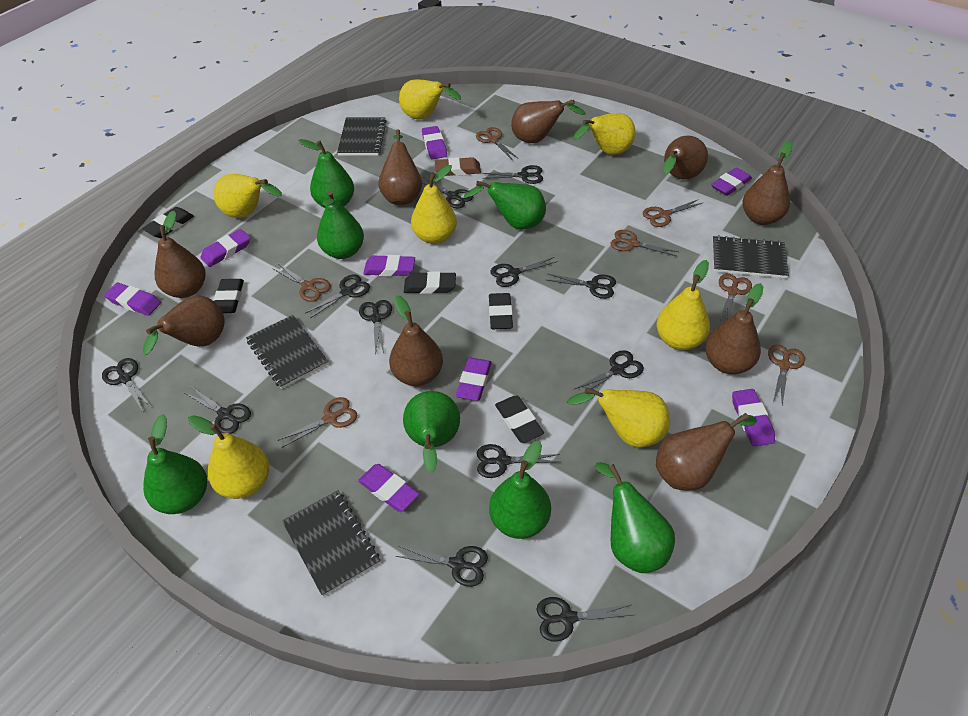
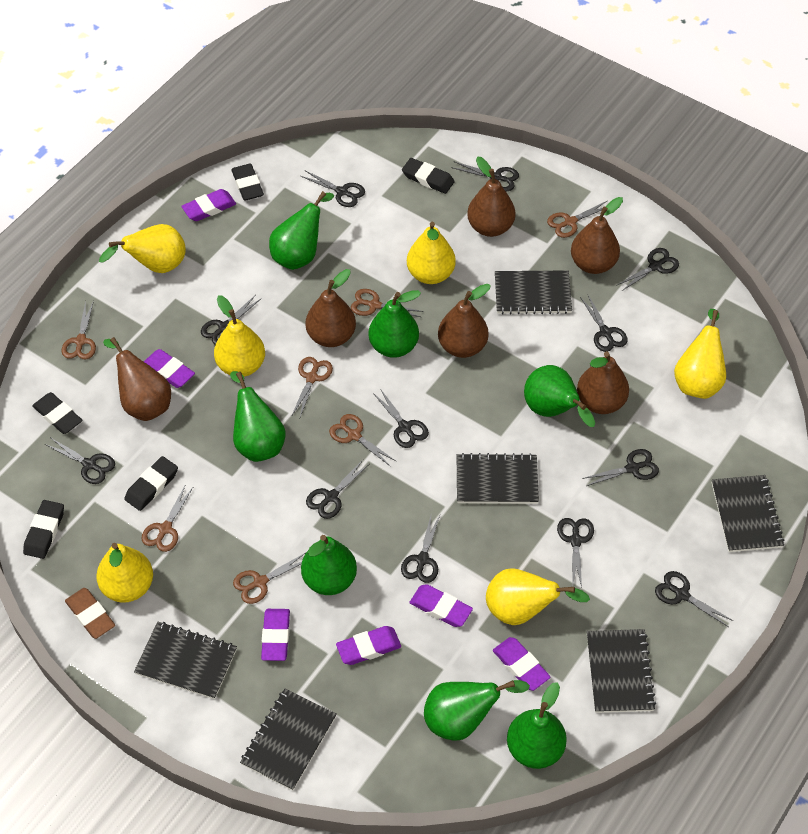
black notebook: 4 -> 6
brown pear: 9 -> 6
purple eraser: 8 -> 6
yellow pear: 7 -> 6

